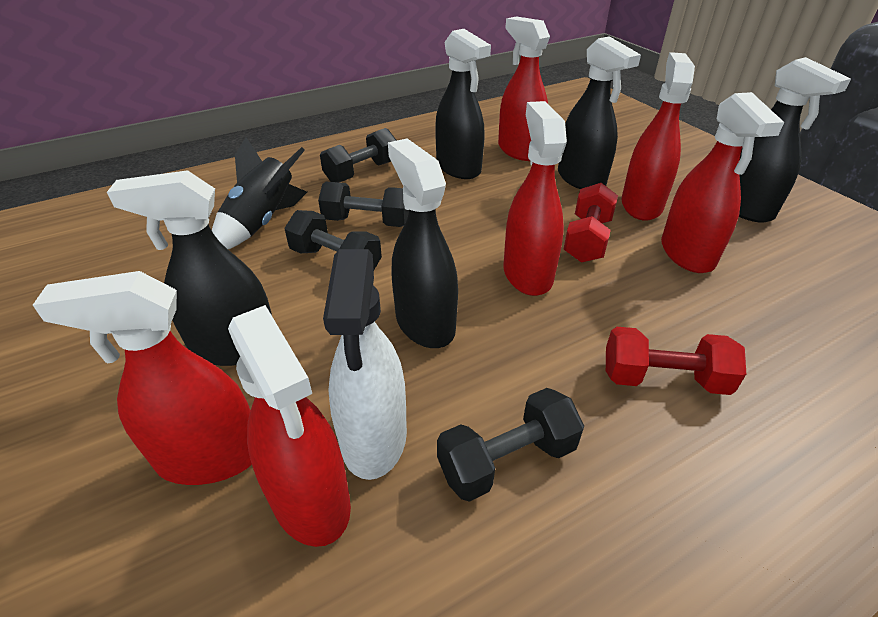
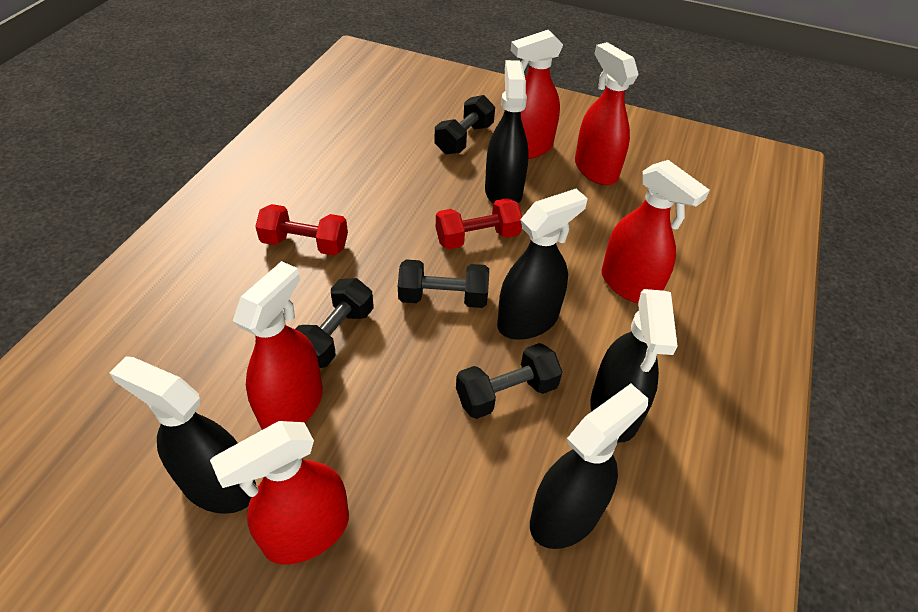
black rocket: 1 -> 0
red spray bottle: 6 -> 5
white spray bottle: 1 -> 0

